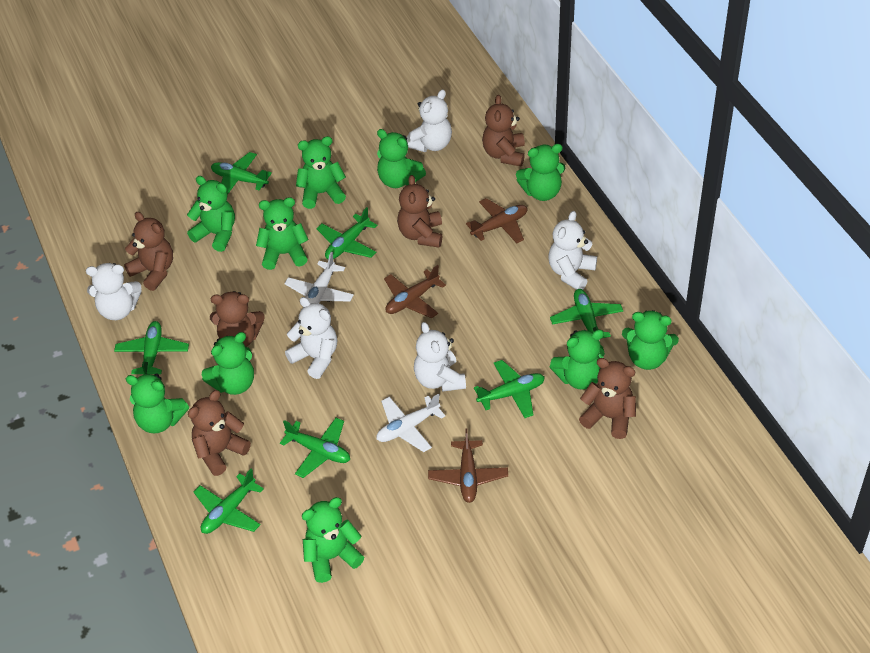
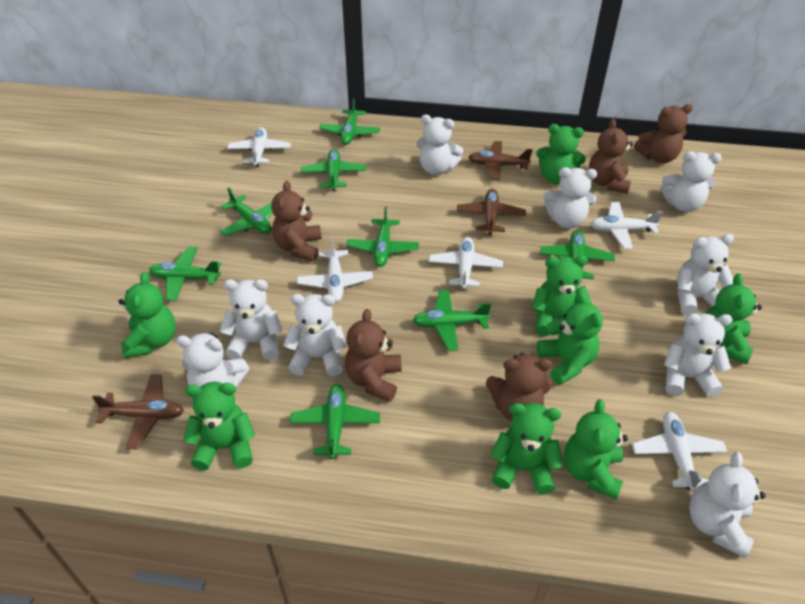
brown teddy bear: 6 -> 5
green plane: 7 -> 8
green teddy bear: 10 -> 8
white plane: 2 -> 5
white teddy bear: 5 -> 9

